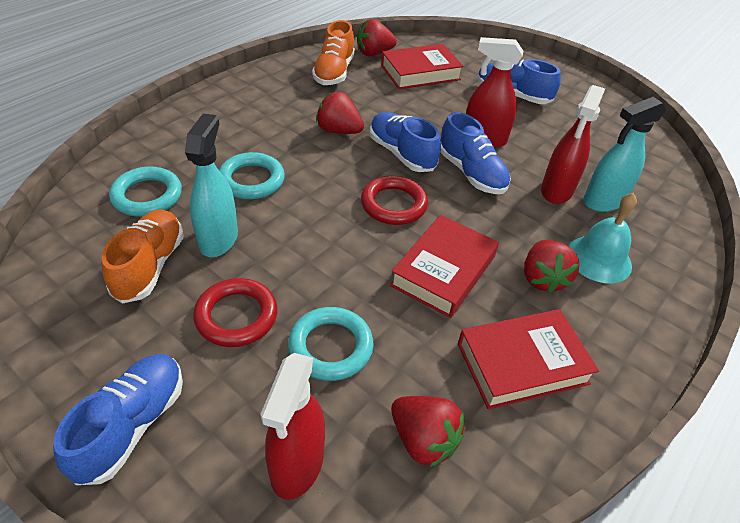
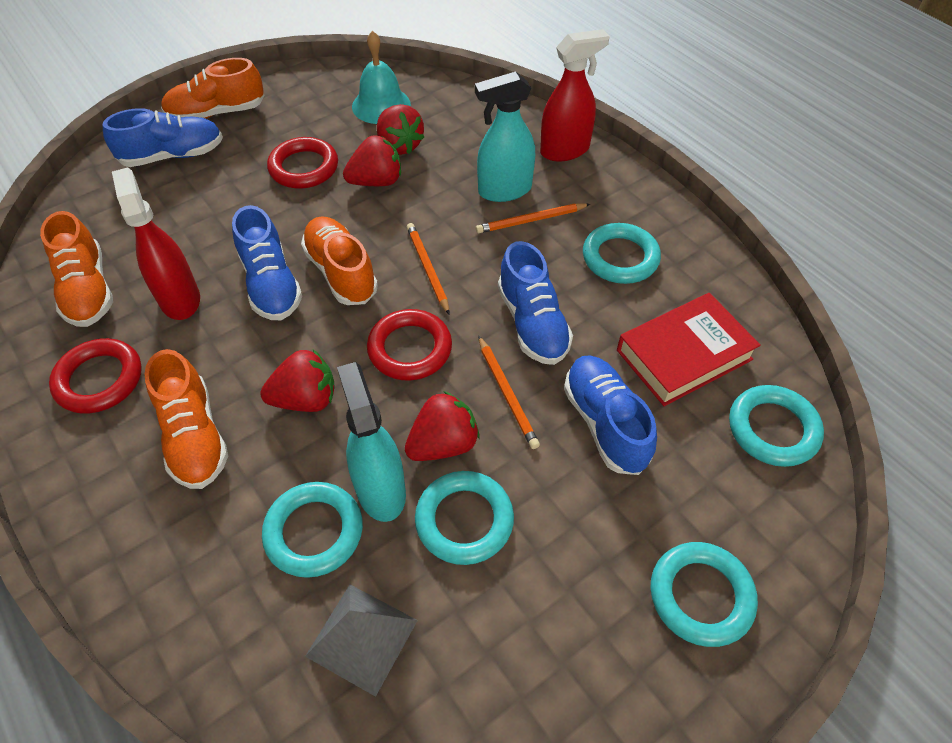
grey pyramid: 0 -> 1
orange pencil: 0 -> 3
orange shoe: 2 -> 4
red book: 3 -> 1
red ring: 2 -> 3
red spray bottle: 3 -> 2
turquoise ring: 3 -> 5

